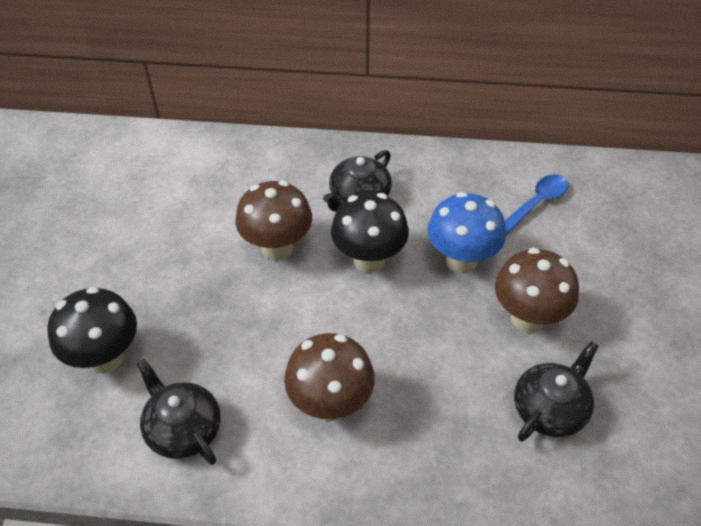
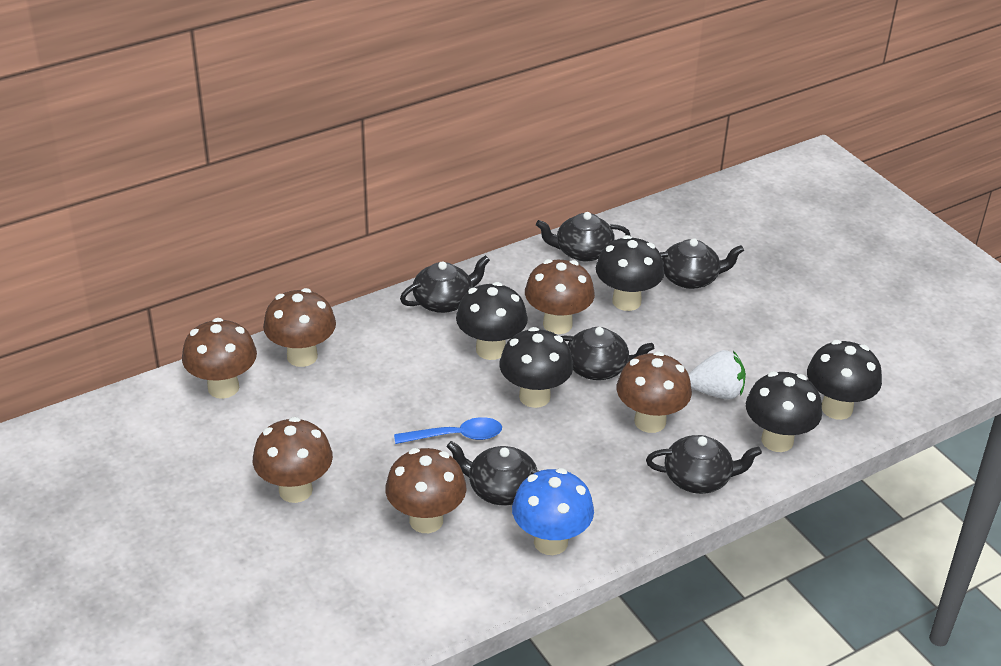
black mushroom: 2 -> 5
black teapot: 3 -> 6
brown mushroom: 3 -> 6
white strawberry: 0 -> 1

